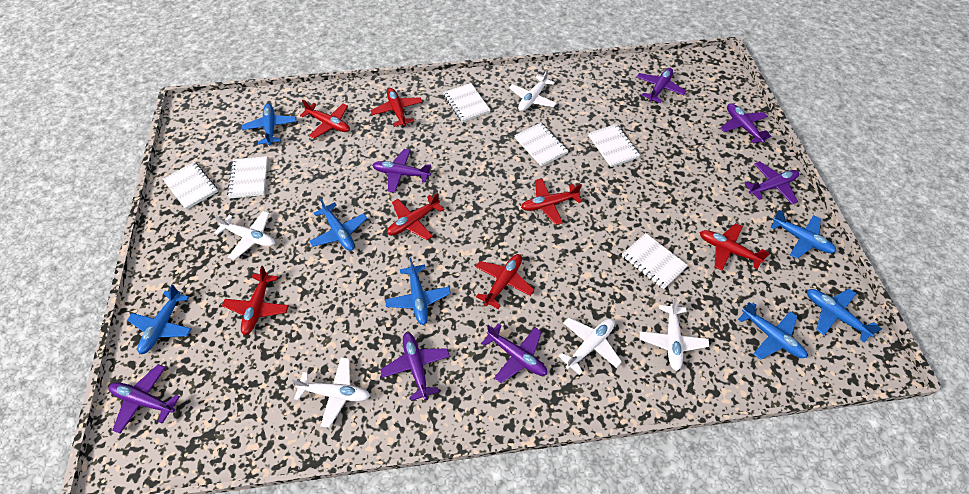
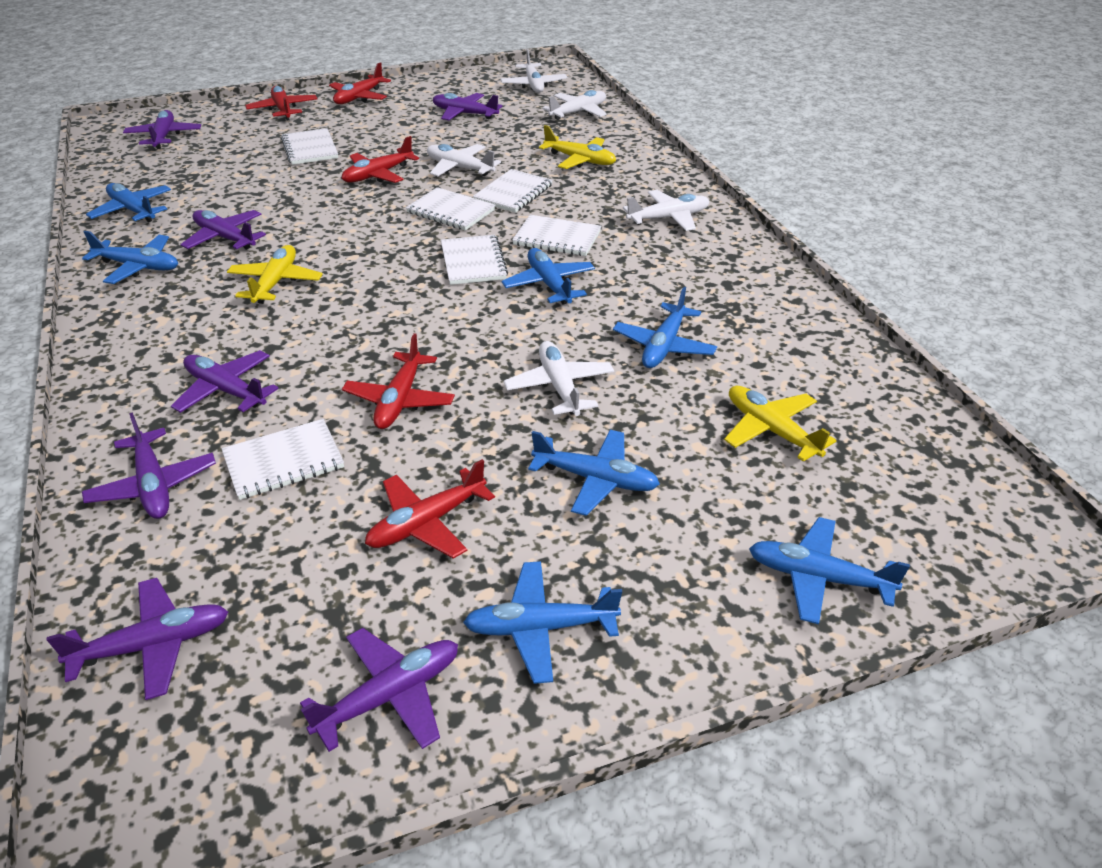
red plane: 7 -> 5
yellow plane: 0 -> 3

